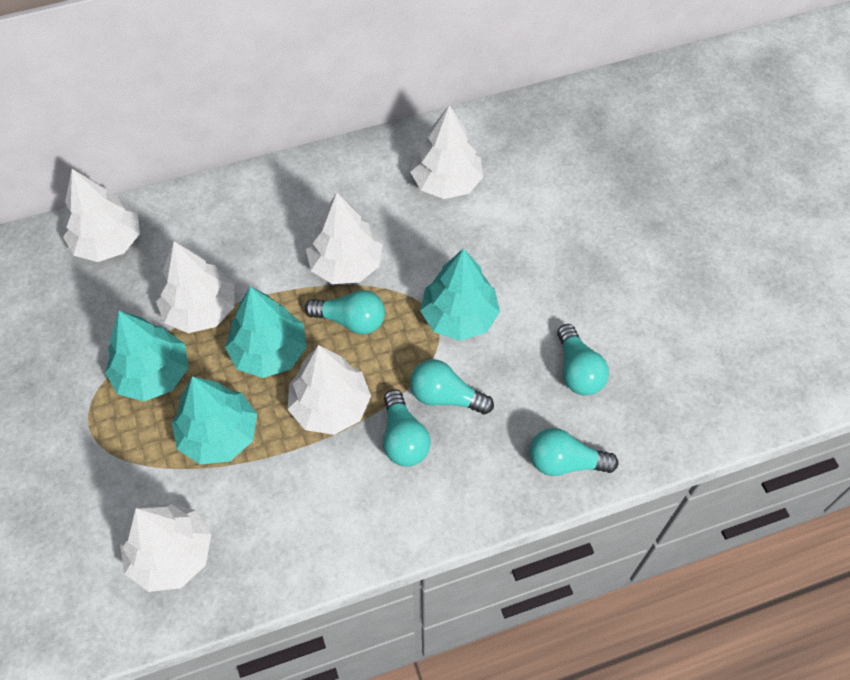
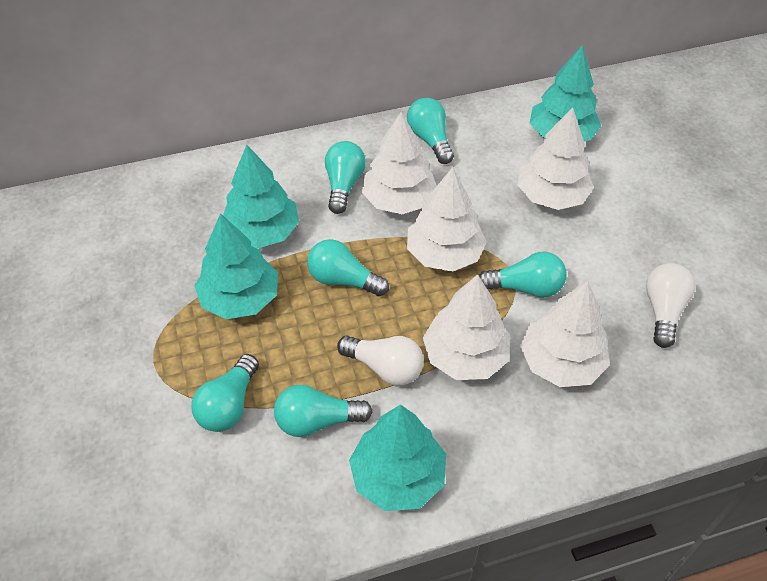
turquoise light bulb: 5 -> 6
white light bulb: 0 -> 2
white tree: 6 -> 5

